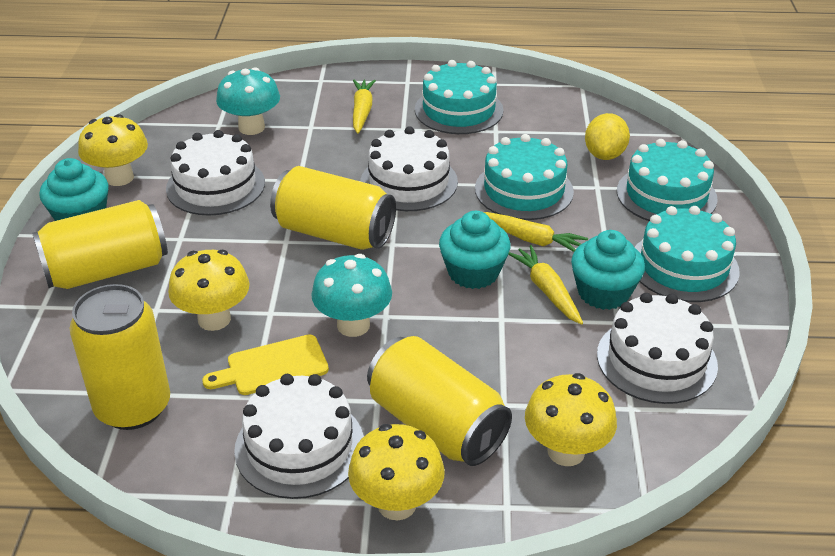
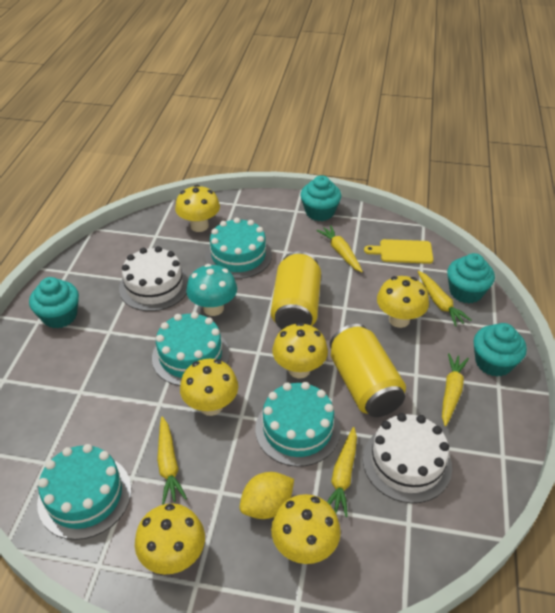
turquoise cupcake: 3 -> 4
turquoise mushroom: 2 -> 1
white cake: 4 -> 2
yellow can: 4 -> 2
yellow carrot: 3 -> 5
yellow mushroom: 4 -> 6

